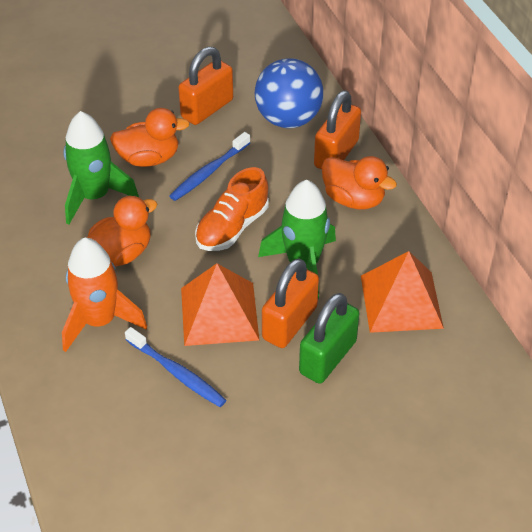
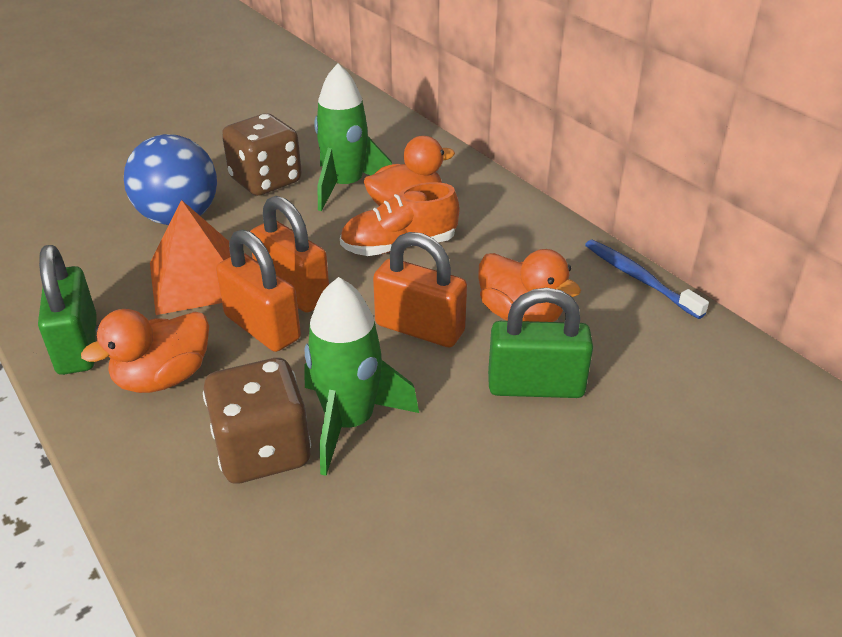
blue toothbrush: 2 -> 1
brown dice: 0 -> 2
green padlock: 1 -> 2
orange pyramid: 2 -> 1
orange rocket: 1 -> 0

